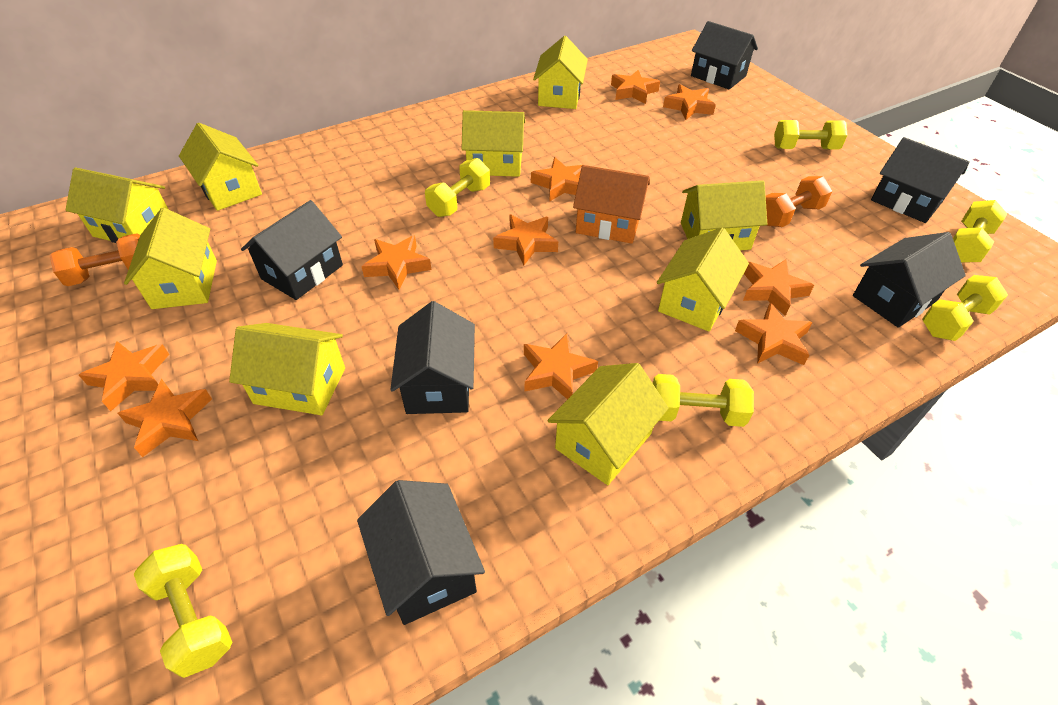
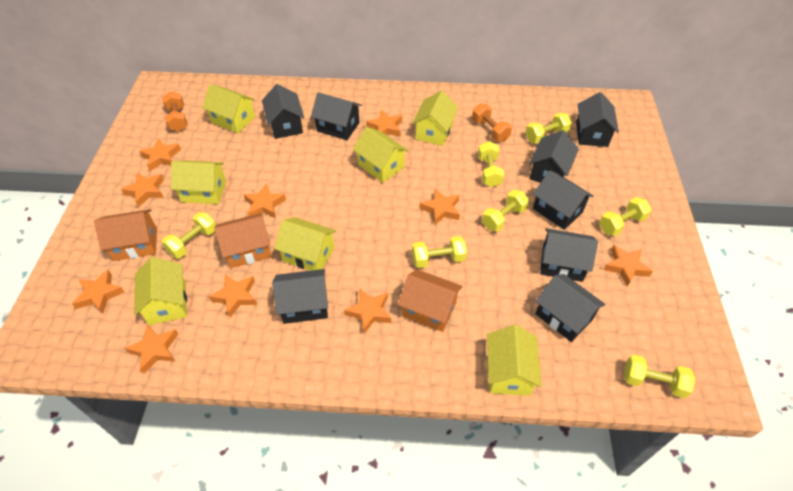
black house: 6 -> 8
orange house: 1 -> 3
yellow dumbbell: 6 -> 7
yellow house: 9 -> 7

